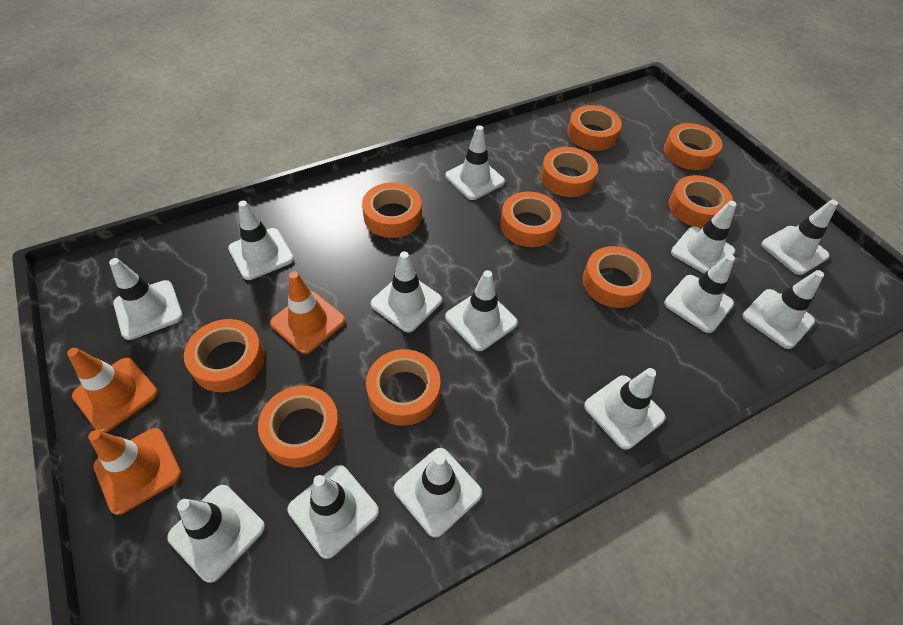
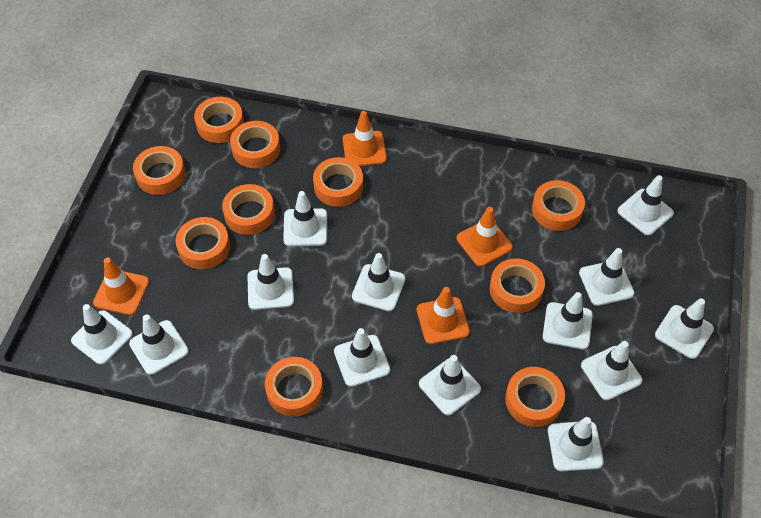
orange traffic cone: 3 -> 4

